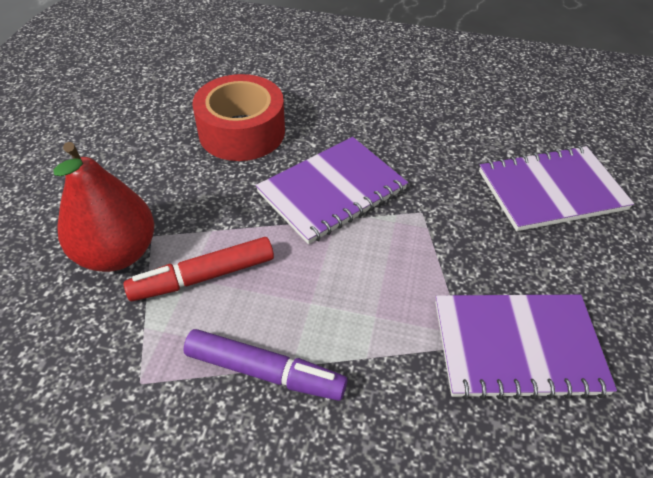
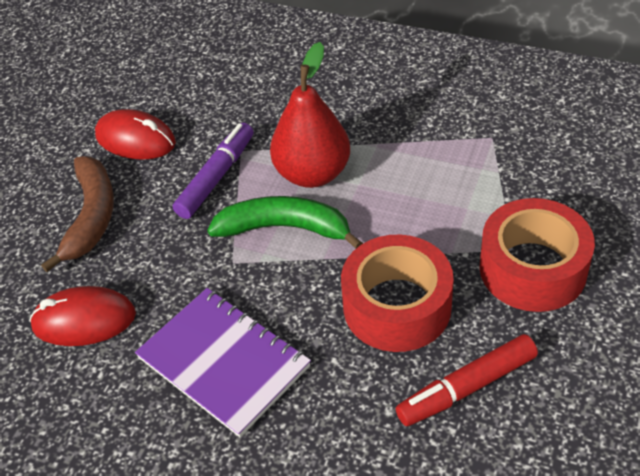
brown banana: 0 -> 1
green banana: 0 -> 1
purple notebook: 3 -> 1
red mouse: 0 -> 2
red tape: 1 -> 2

